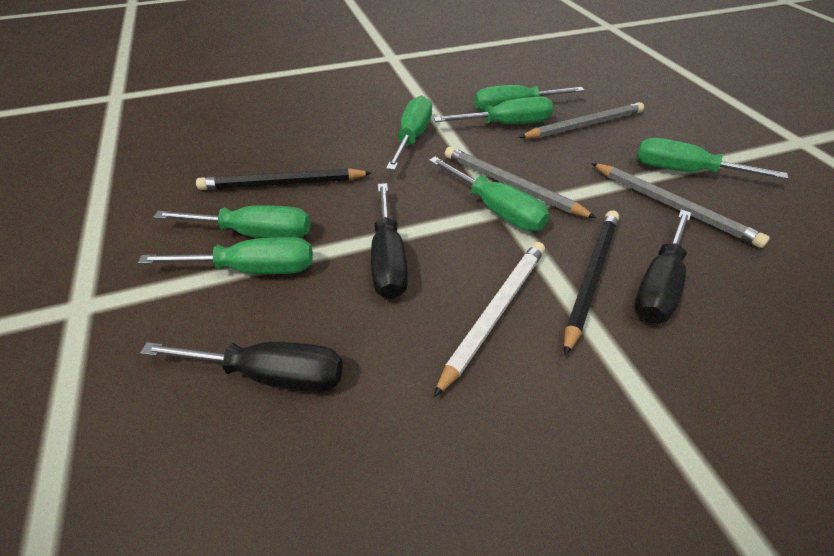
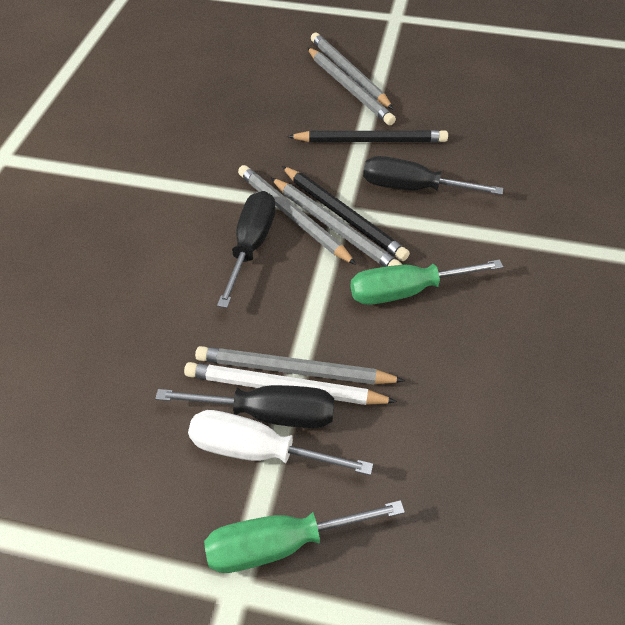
green screwdriver: 7 -> 2
grey pencil: 3 -> 5
white screwdriver: 0 -> 1

